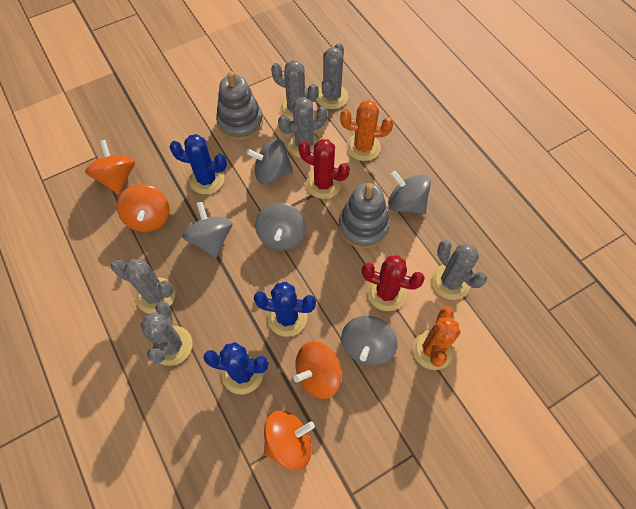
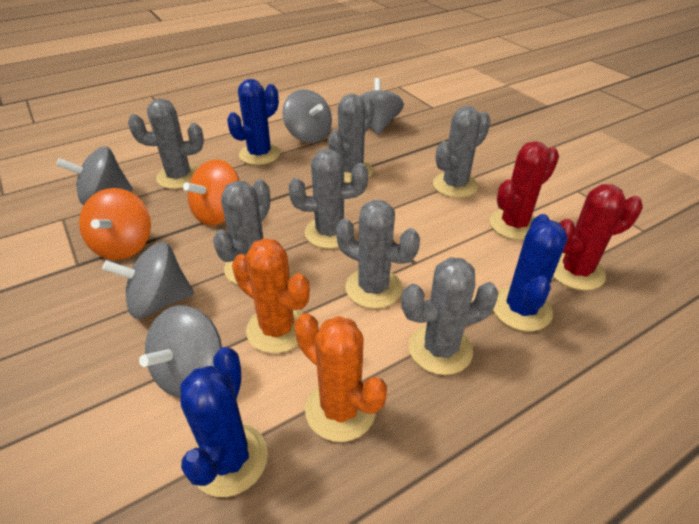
grey cactus: 6 -> 7
grey stacking toy: 2 -> 0
orange spinning top: 4 -> 2

